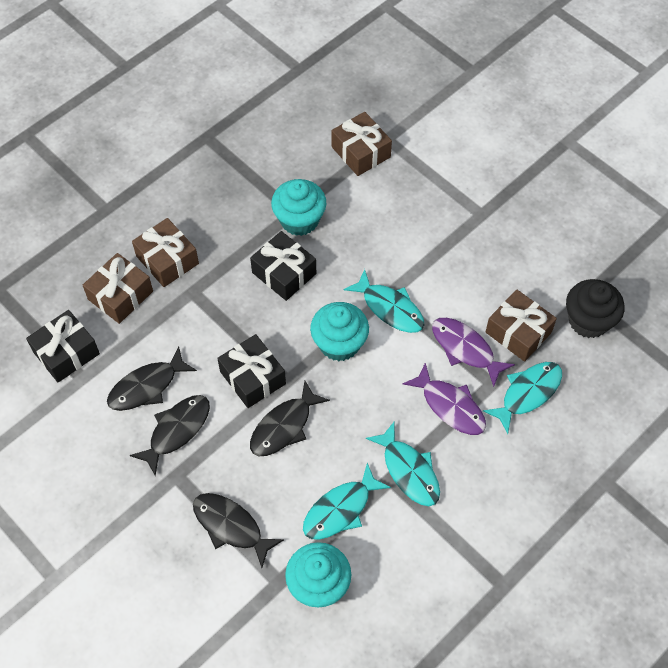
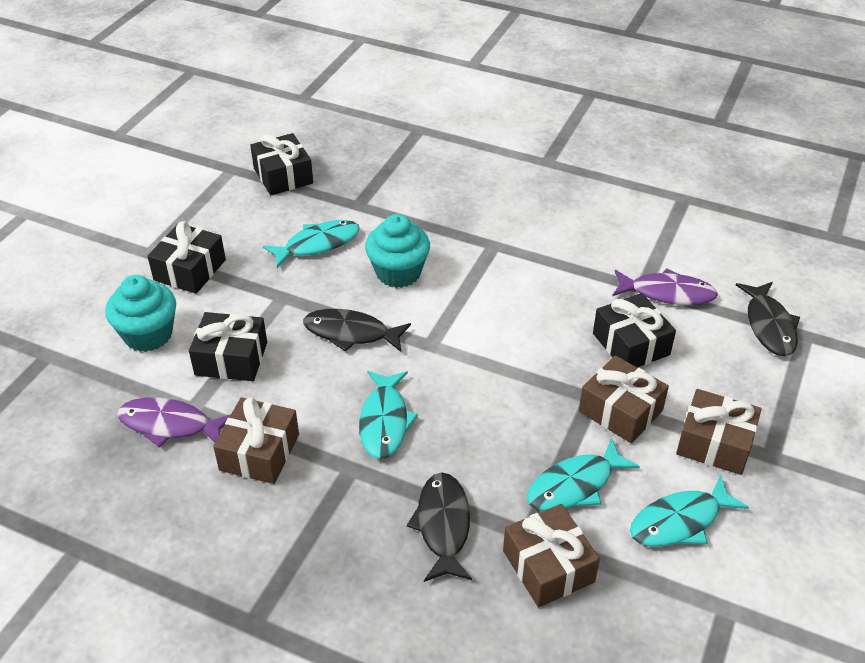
black cupcake: 1 -> 0
black fish: 4 -> 3
black gift: 3 -> 4
turquoise cupcake: 3 -> 2

